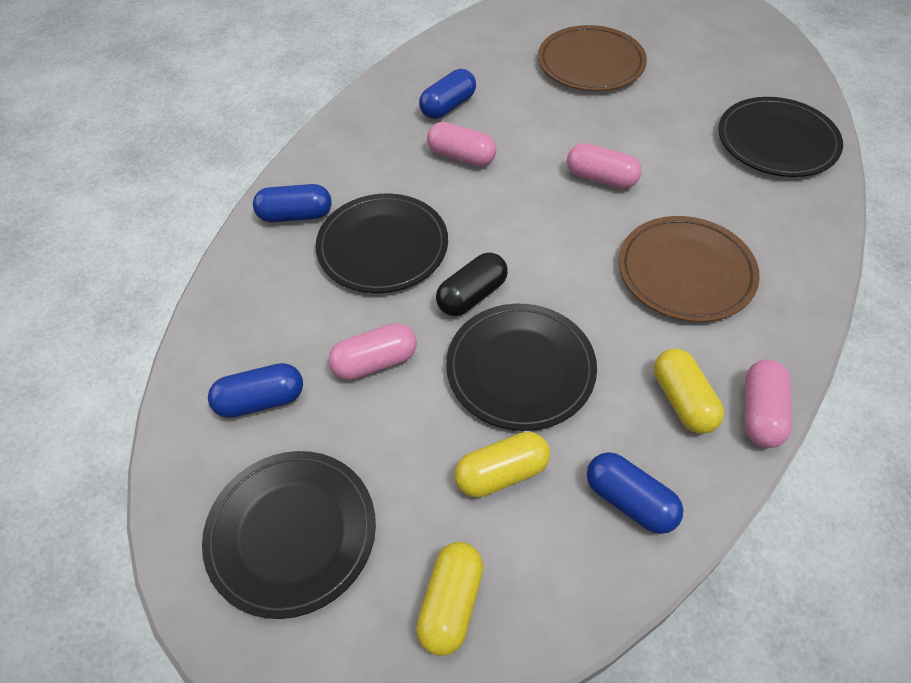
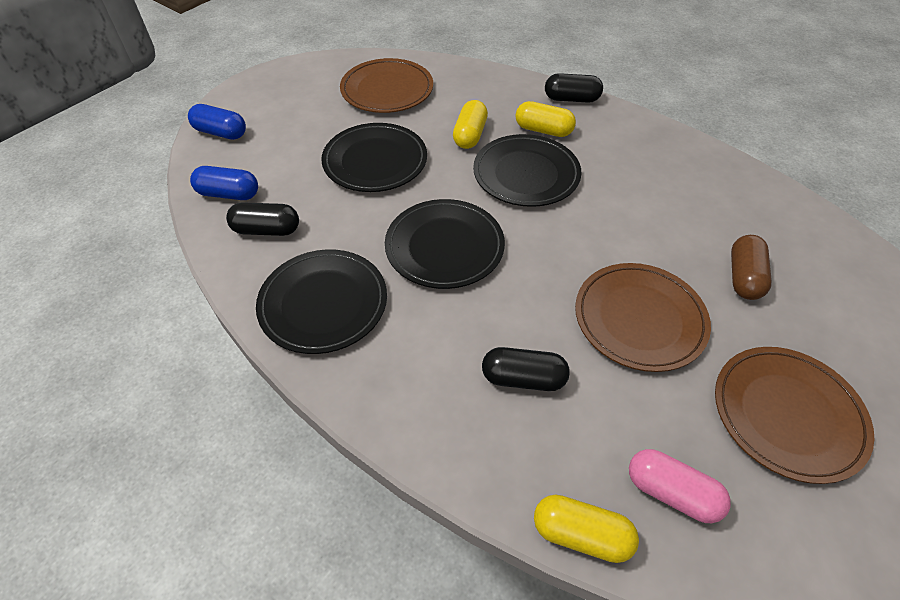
black capsule: 1 -> 3
blue capsule: 4 -> 2
brown capsule: 0 -> 1
brown plate: 2 -> 3
pink capsule: 4 -> 1

